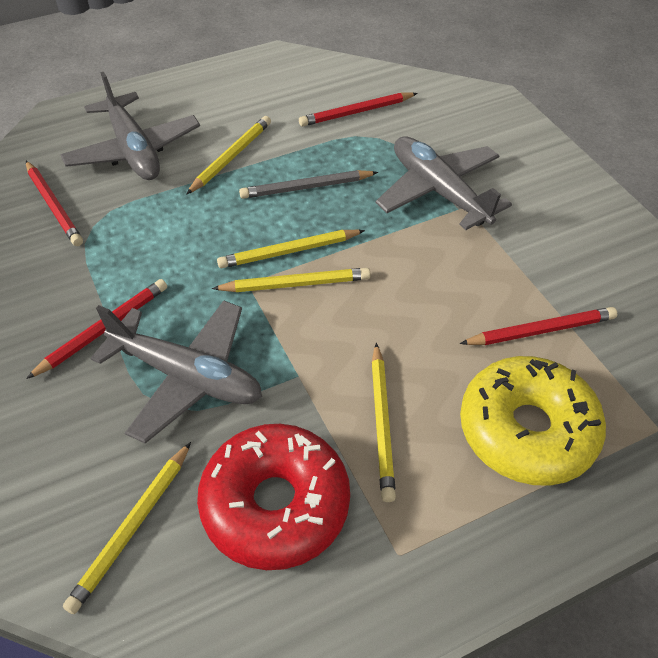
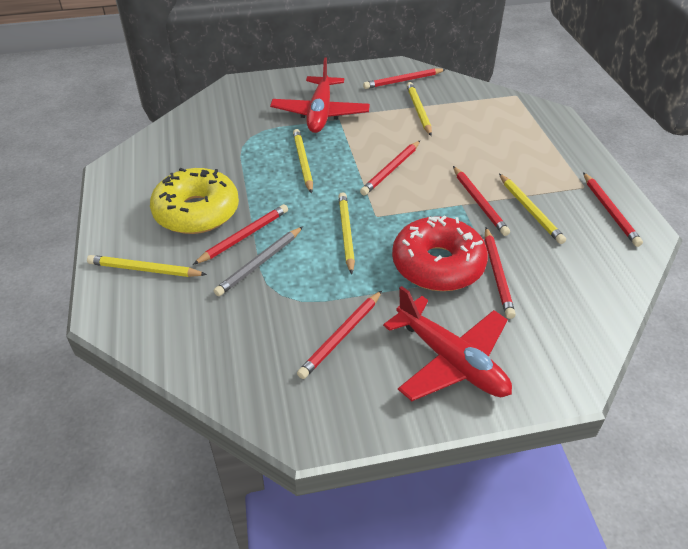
grey plane: 3 -> 0
red pencil: 4 -> 7
red plane: 0 -> 2

